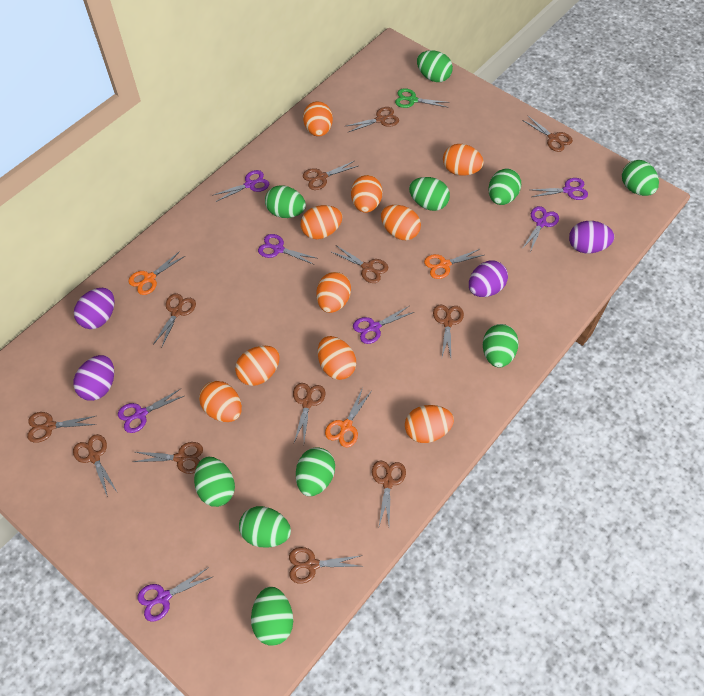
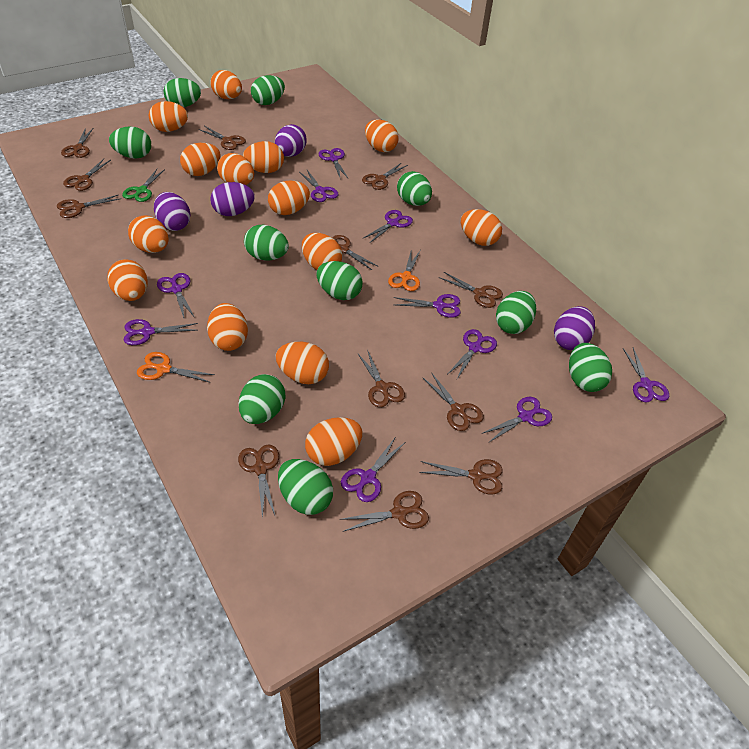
orange egg: 10 -> 14
orange scissors: 3 -> 2
purple scissors: 7 -> 10

